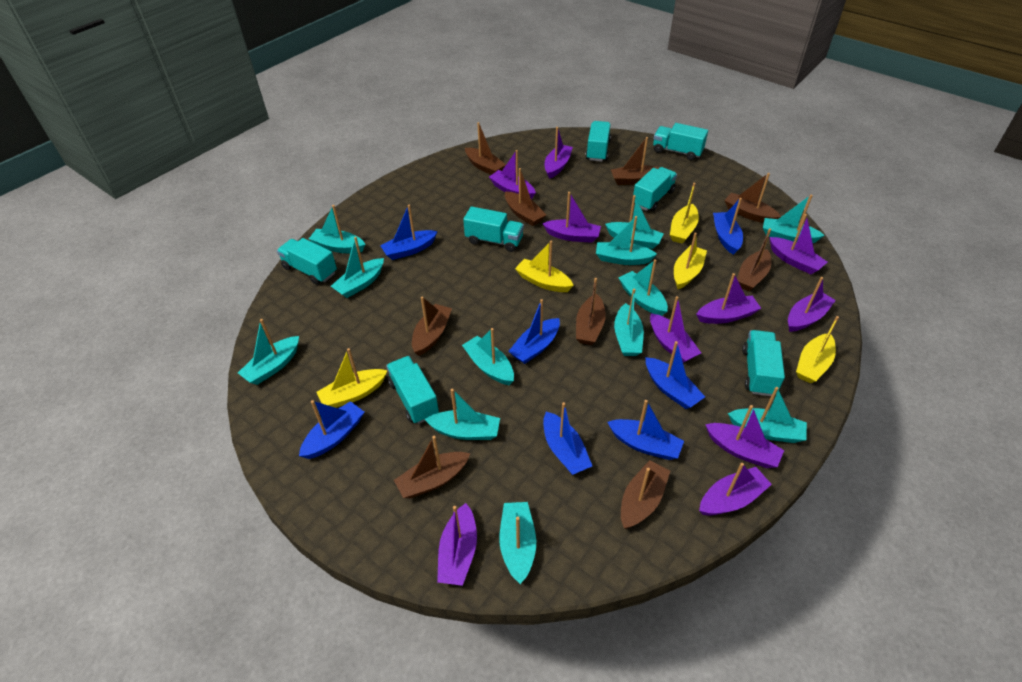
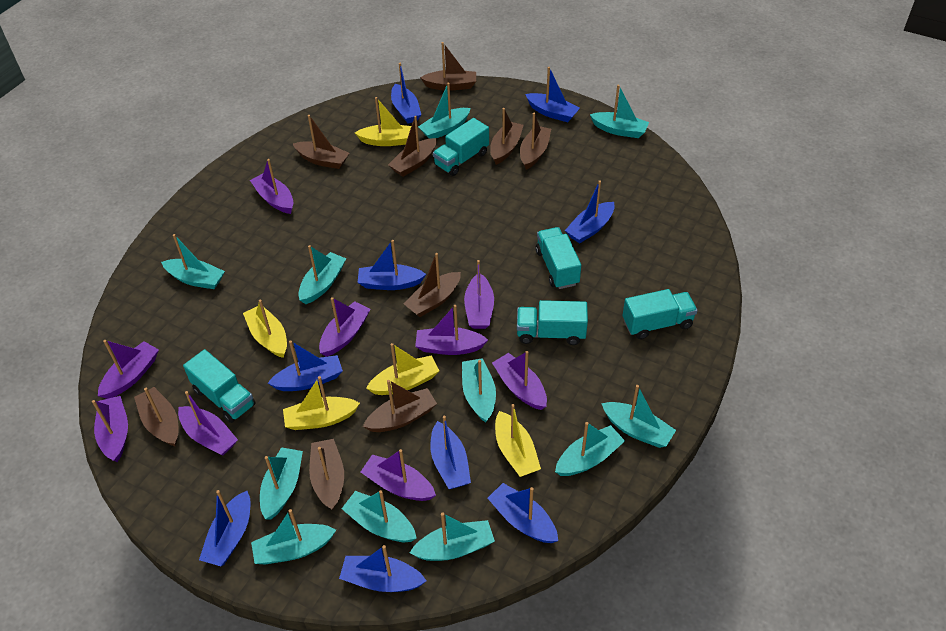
blue boat: 7 -> 9
purple boat: 10 -> 9
turquoise boat: 12 -> 11
turquoise truck: 7 -> 5

